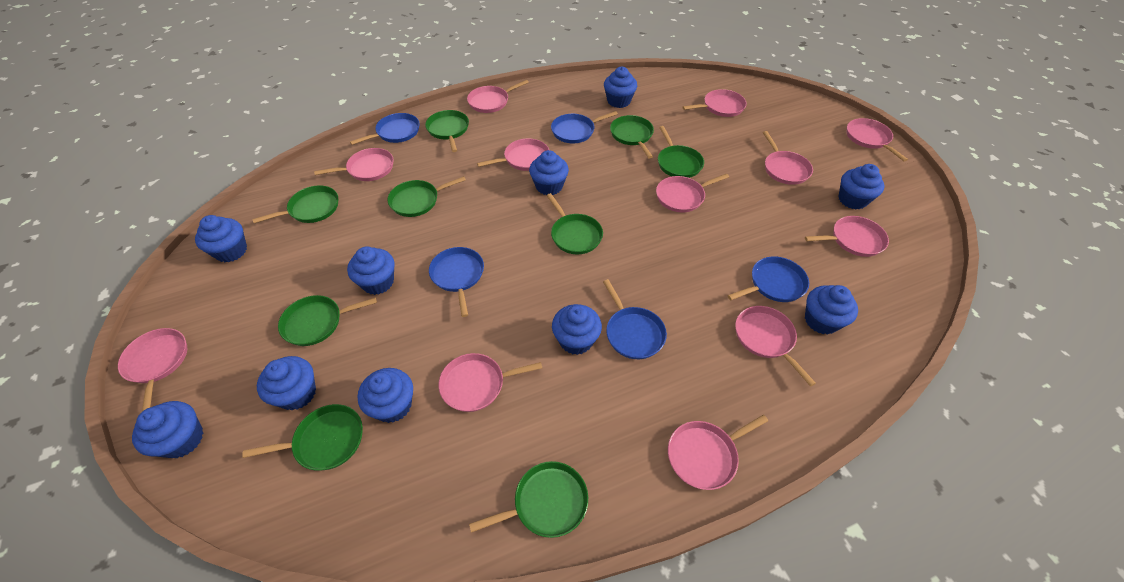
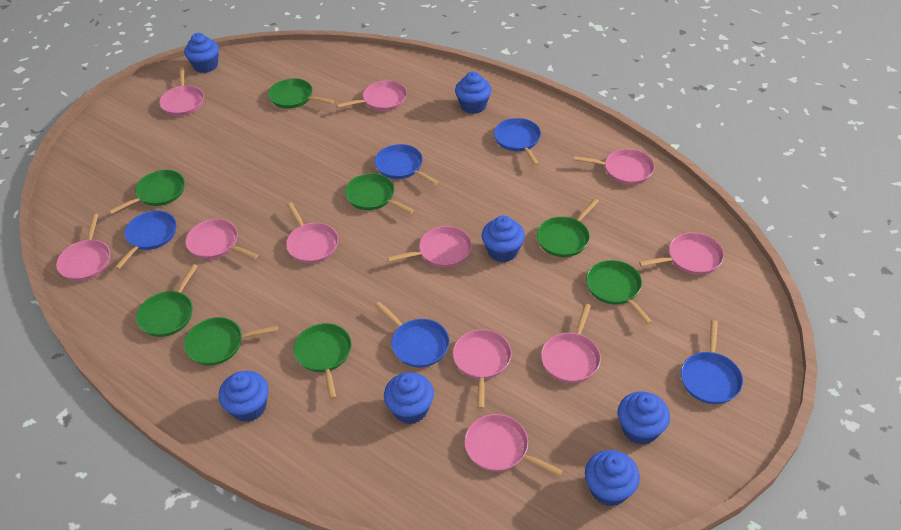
blue cupcake: 10 -> 7
green pan: 9 -> 8
pink pan: 12 -> 11

